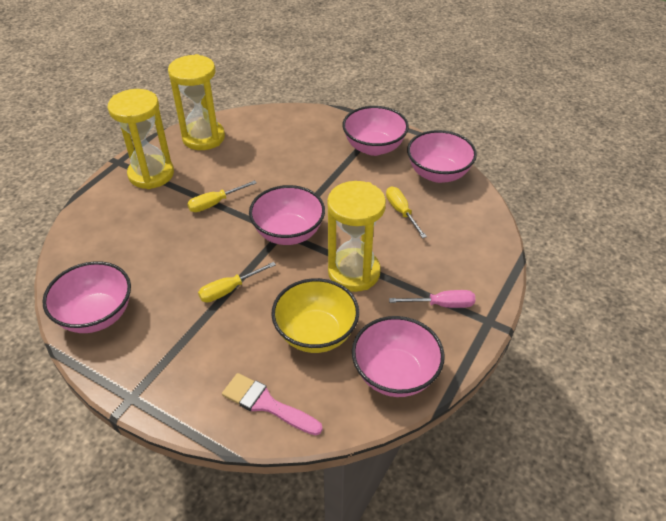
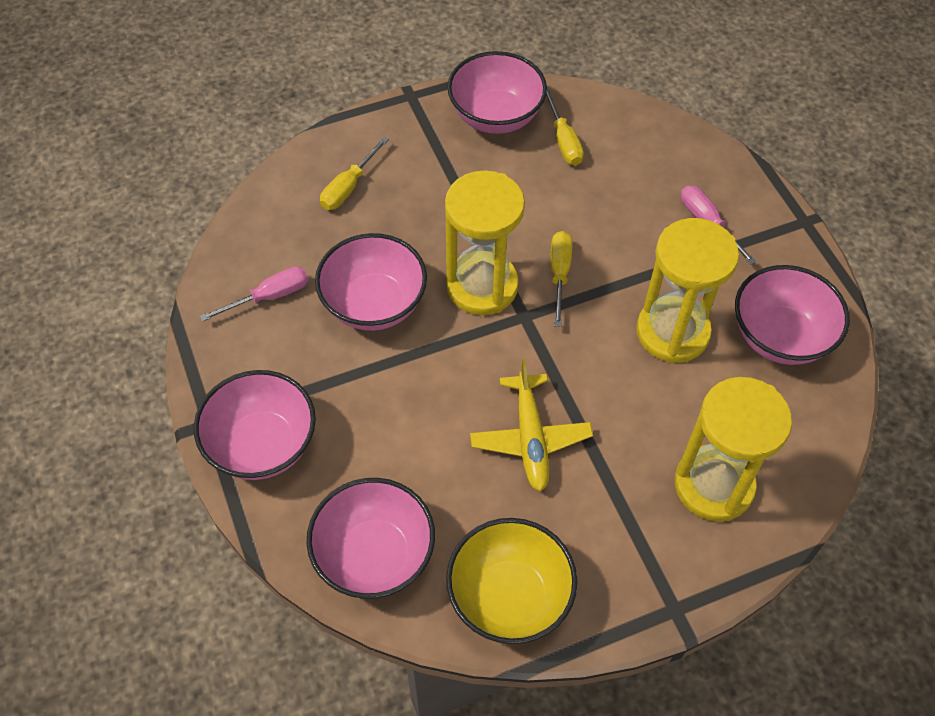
pink brush: 1 -> 0
pink screwdriver: 1 -> 2
yellow plane: 0 -> 1

